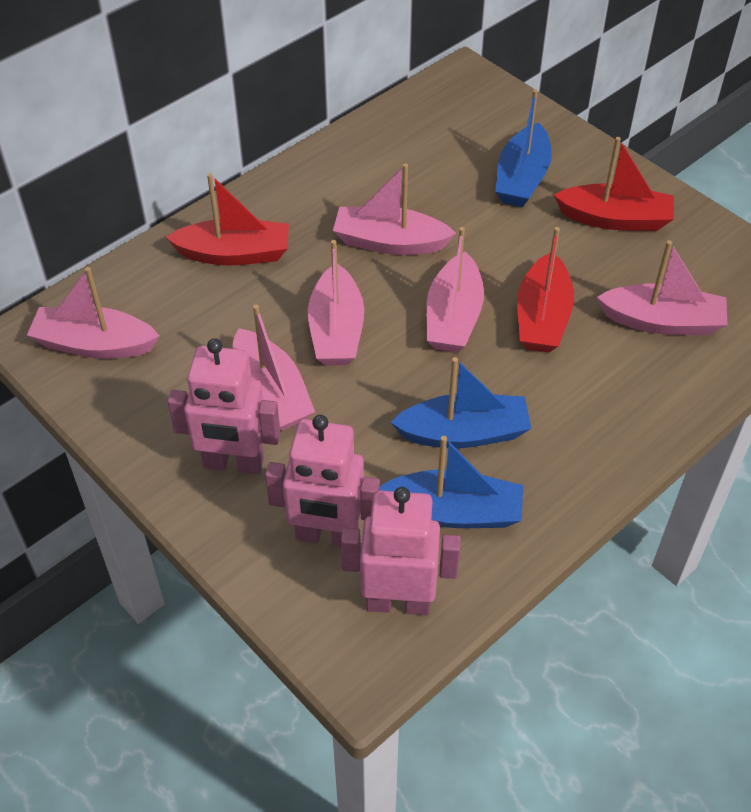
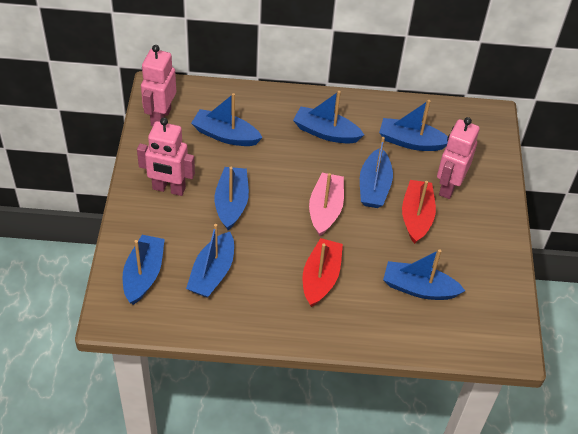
blue boat: 3 -> 8
pink boat: 6 -> 1
red boat: 3 -> 2

